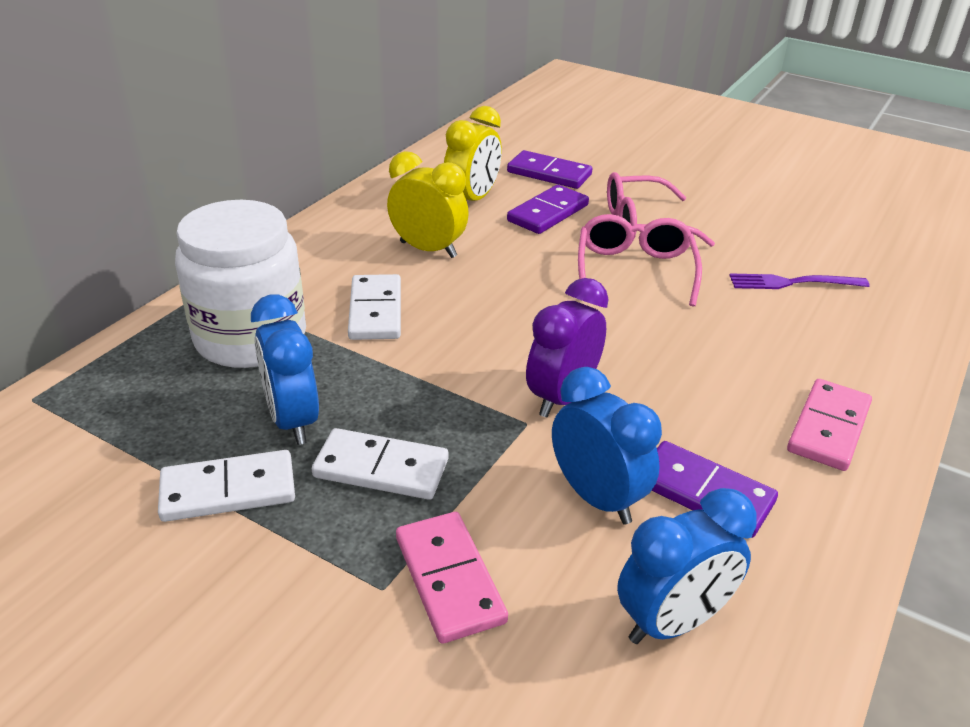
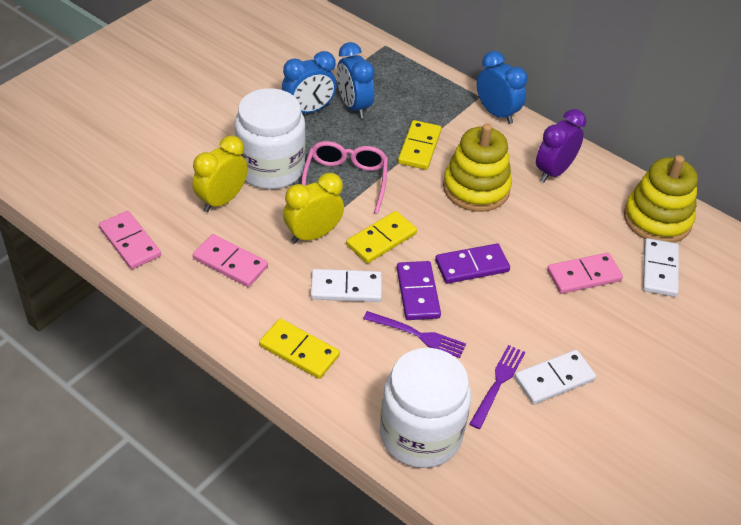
pink domino: 2 -> 3
pink glasses: 2 -> 1
purple domino: 3 -> 2
purple fork: 1 -> 2
white jar: 1 -> 2
yellow domino: 0 -> 3
yellow stacking toy: 0 -> 2

